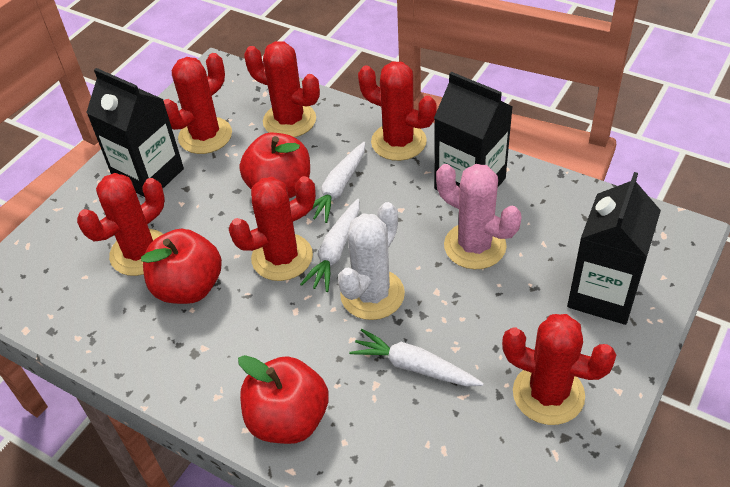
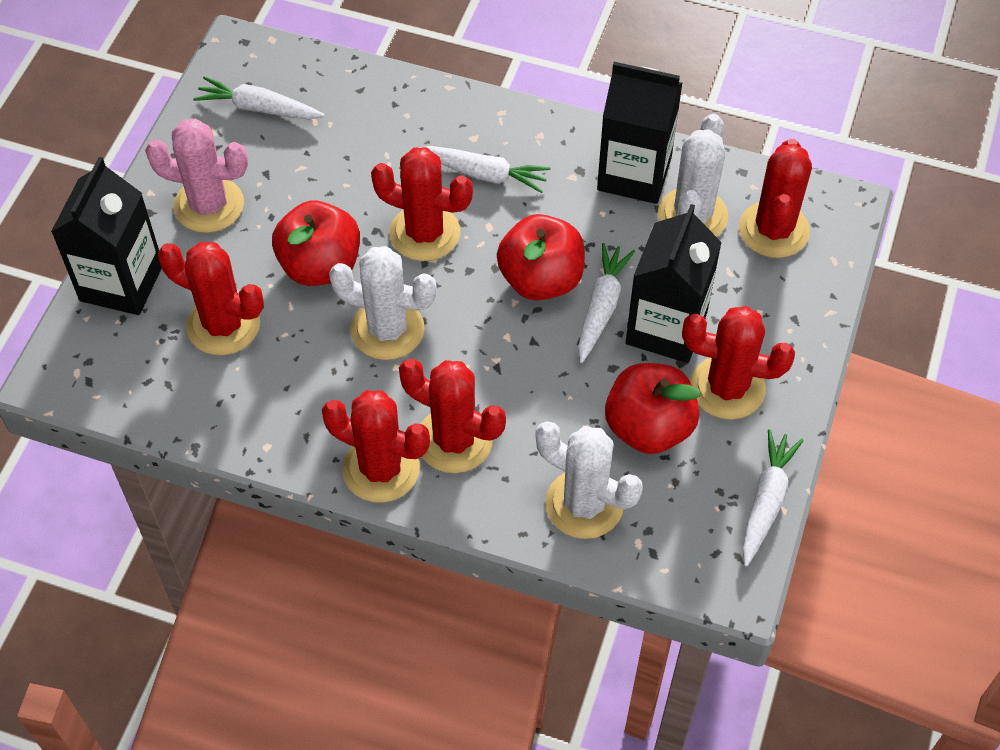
white cactus: 1 -> 3
white carrot: 3 -> 4

